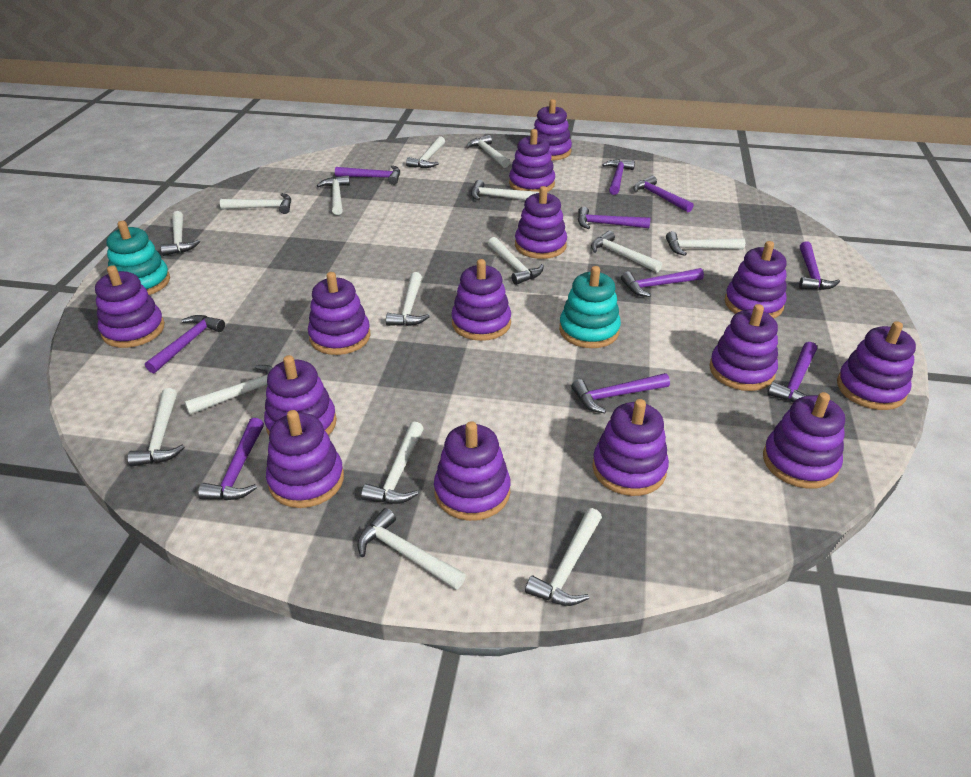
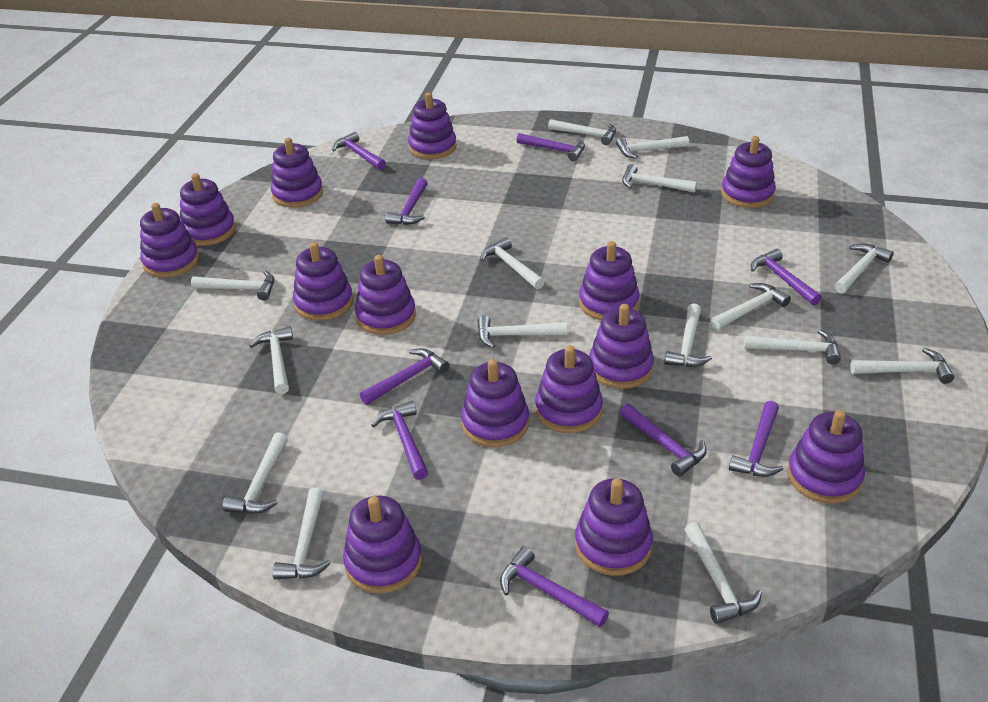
purple hammer: 10 -> 9
turquoise stacking toy: 2 -> 0

